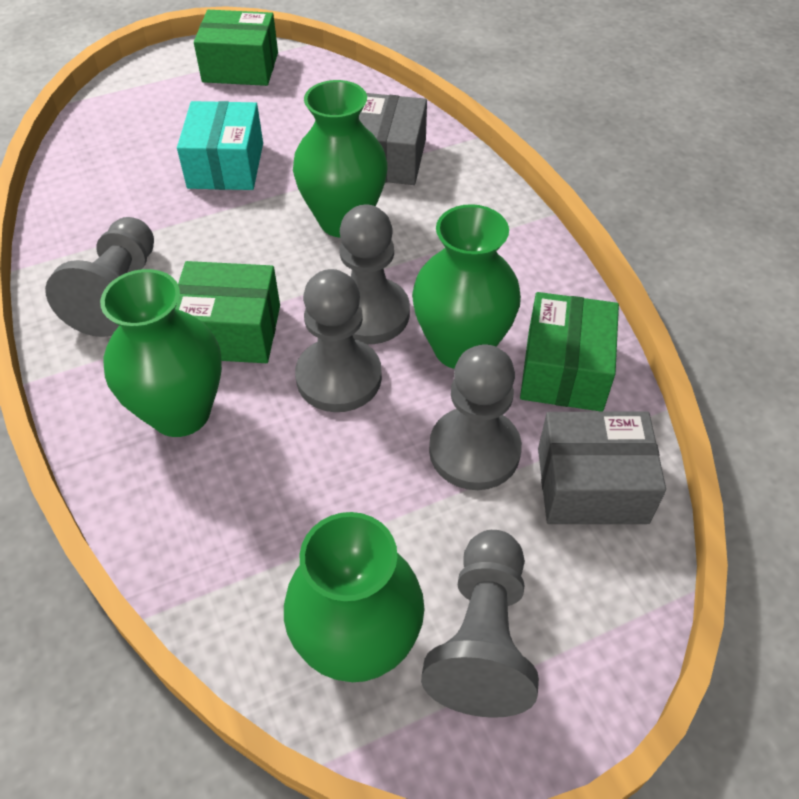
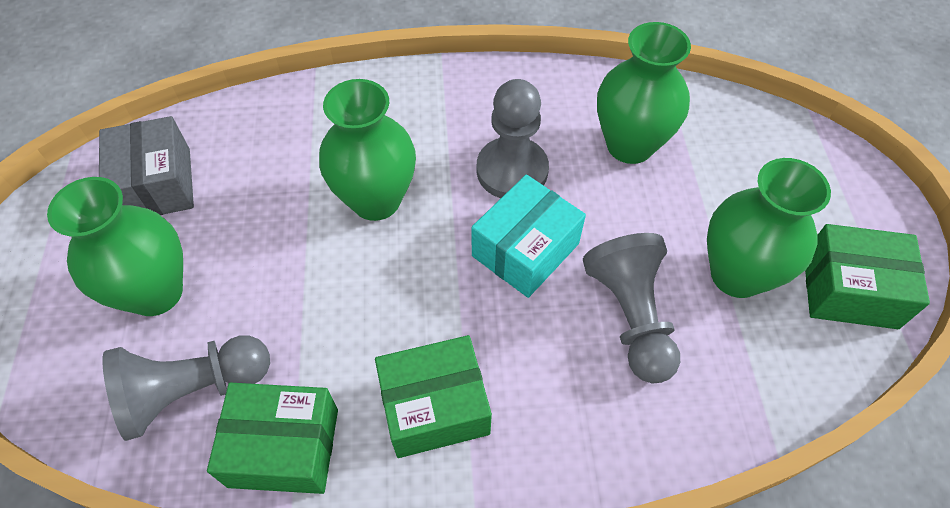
grey box: 2 -> 1
grey pawn: 5 -> 3

